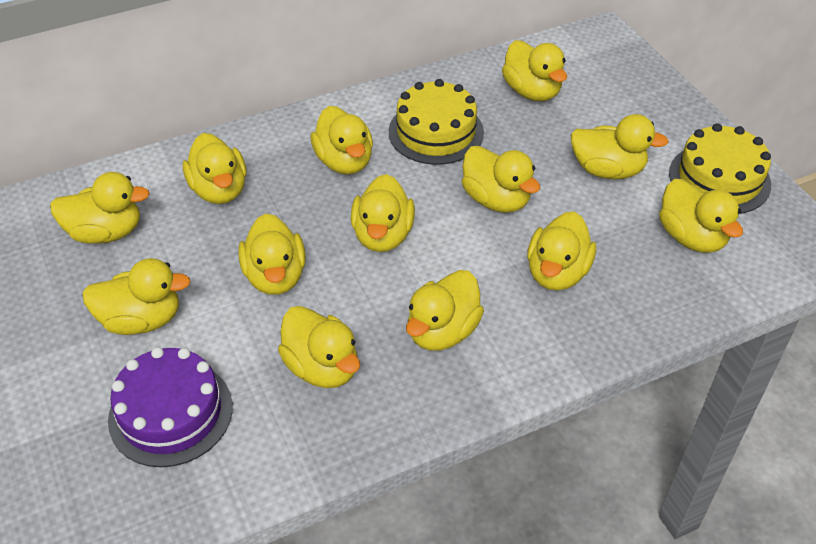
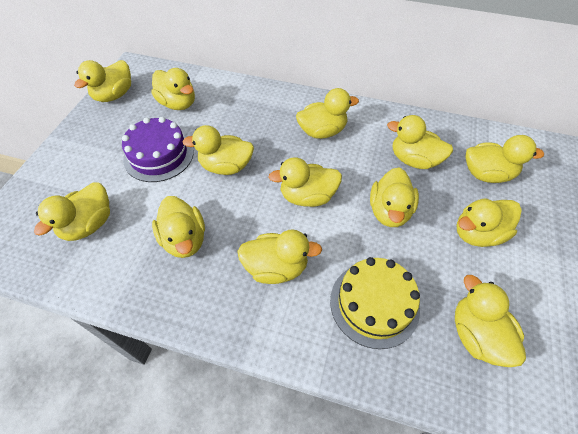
yellow cake: 2 -> 1

